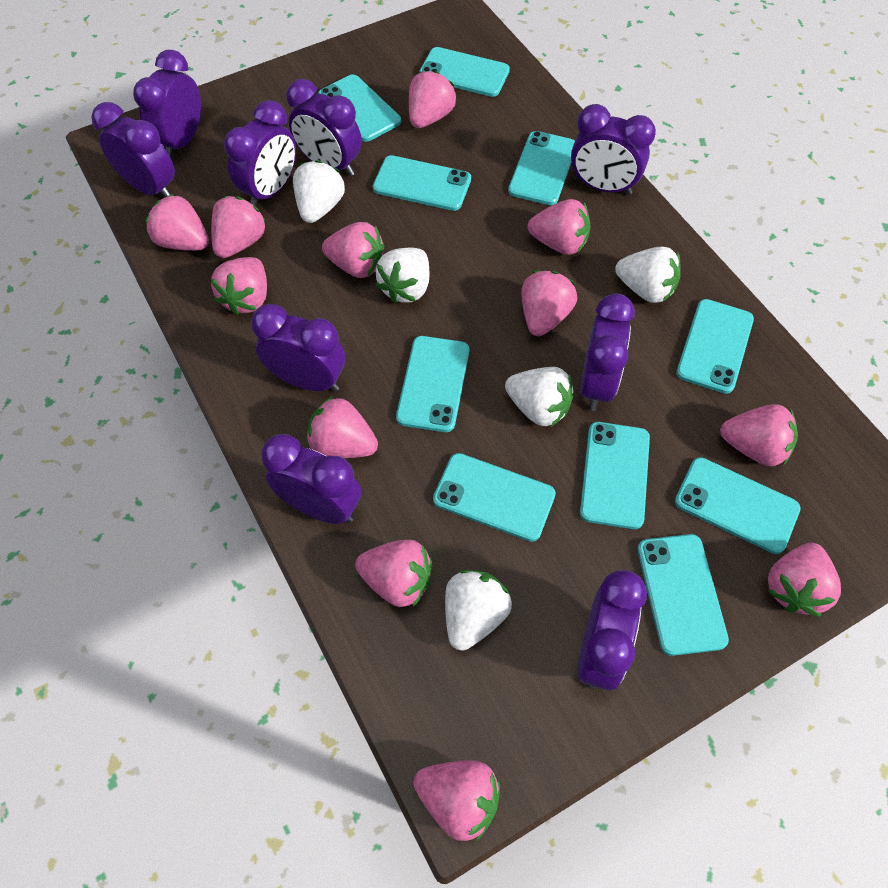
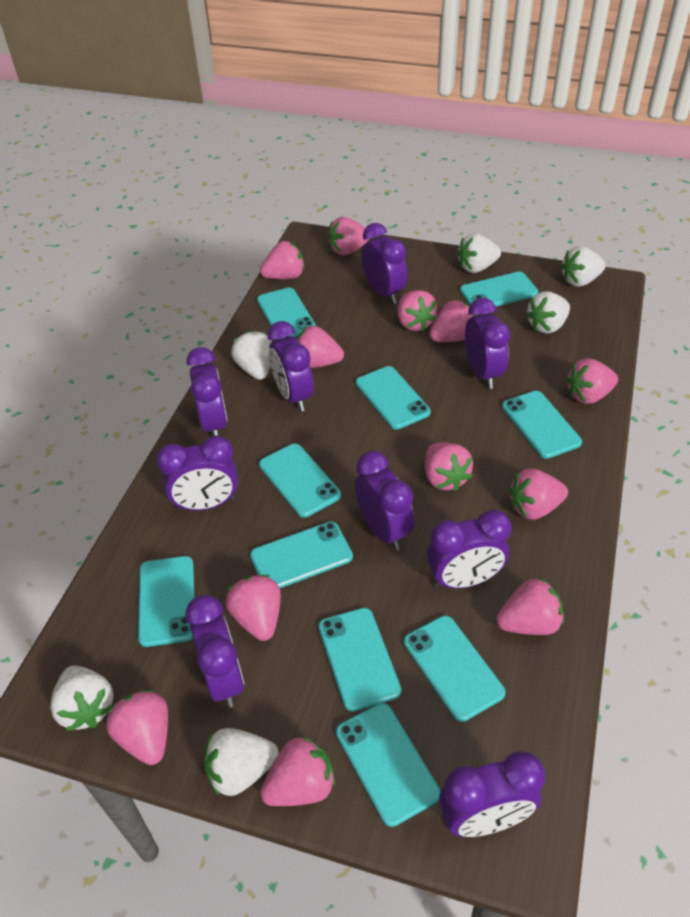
white strawberry: 5 -> 6

